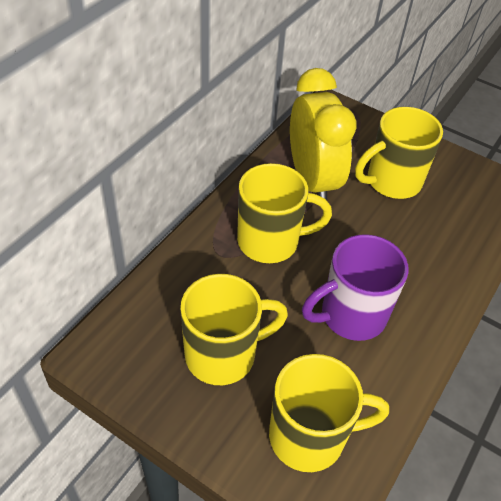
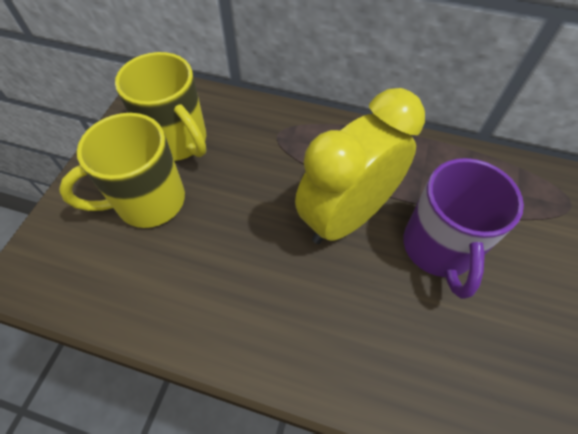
yellow mug: 4 -> 2

